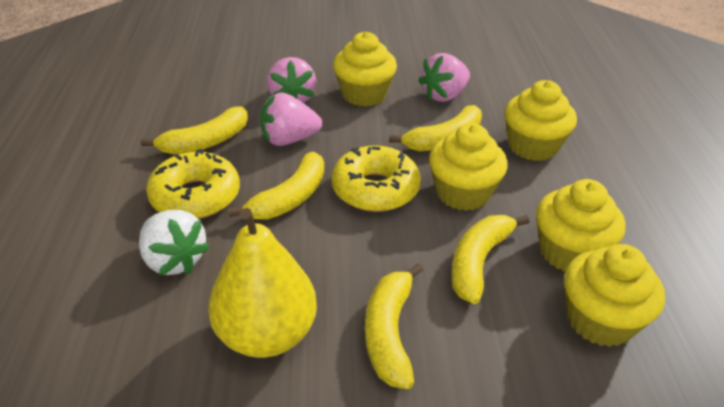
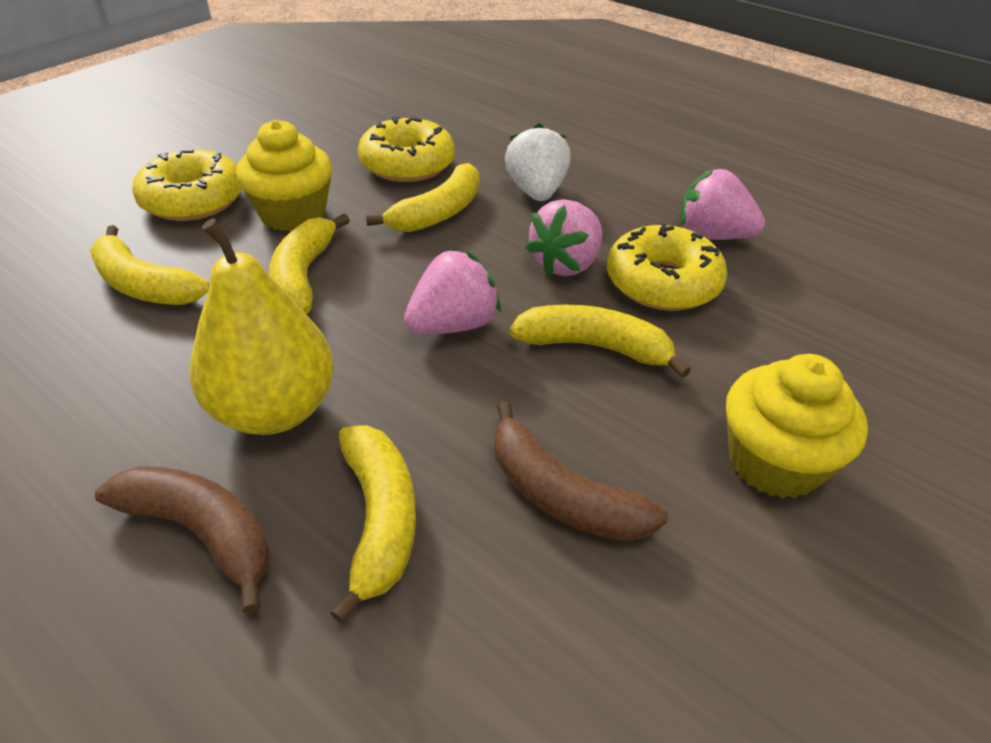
brown banana: 0 -> 2
yellow cupcake: 5 -> 2
yellow donut: 2 -> 3

